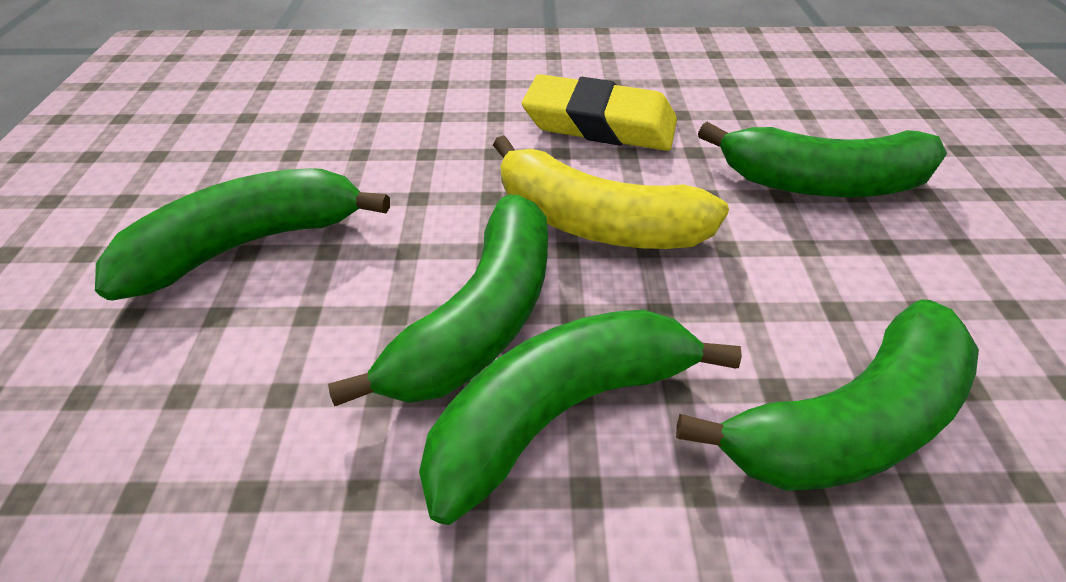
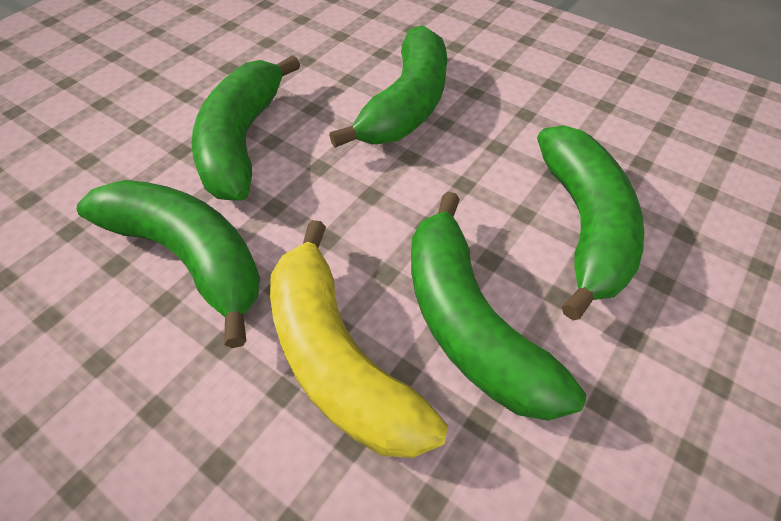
yellow eraser: 1 -> 0

